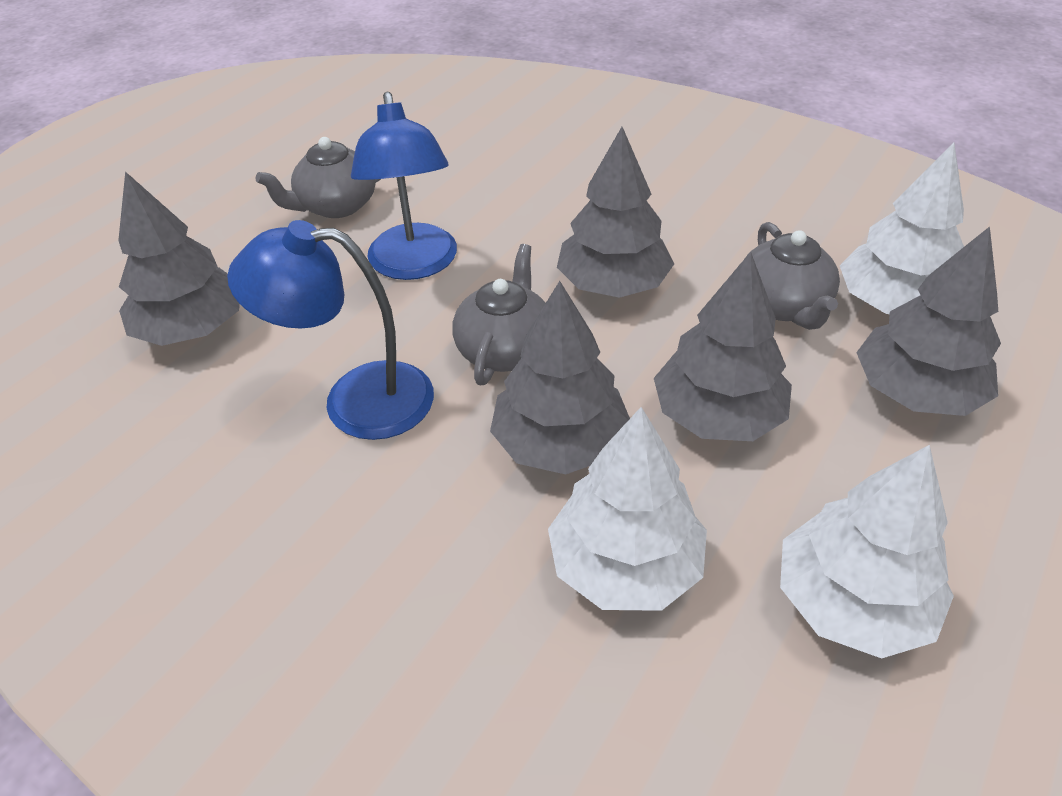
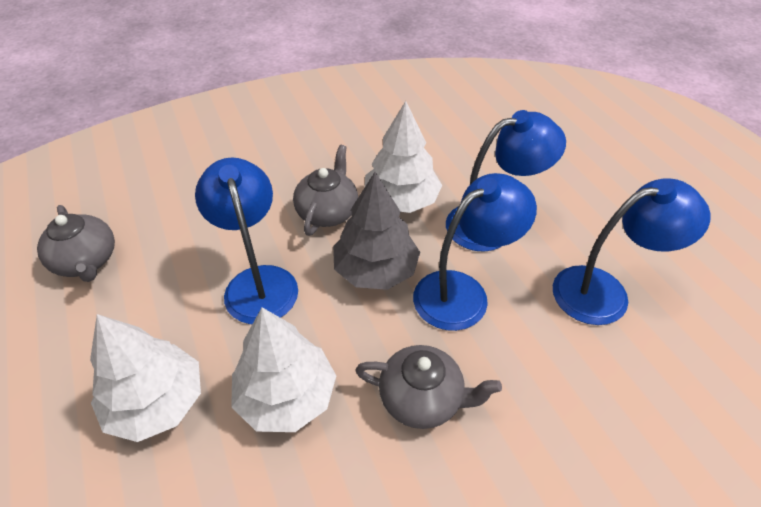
blue lamp: 2 -> 4
grey tree: 5 -> 1

